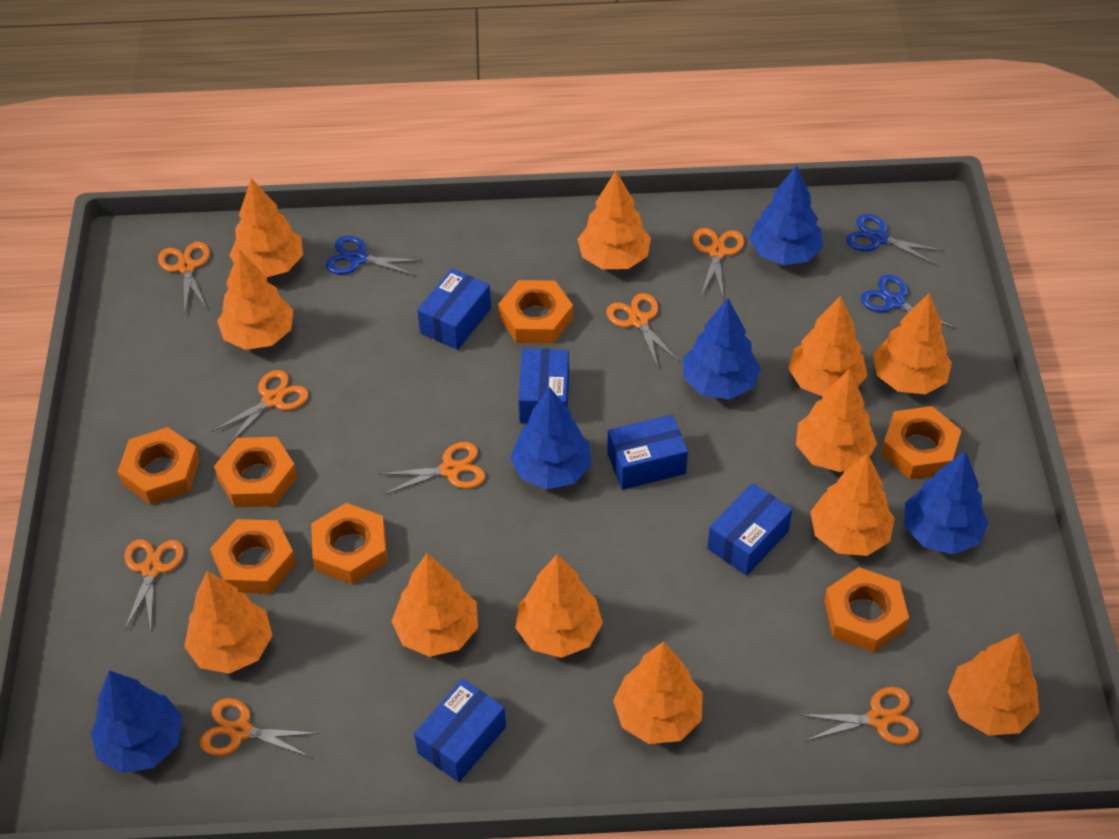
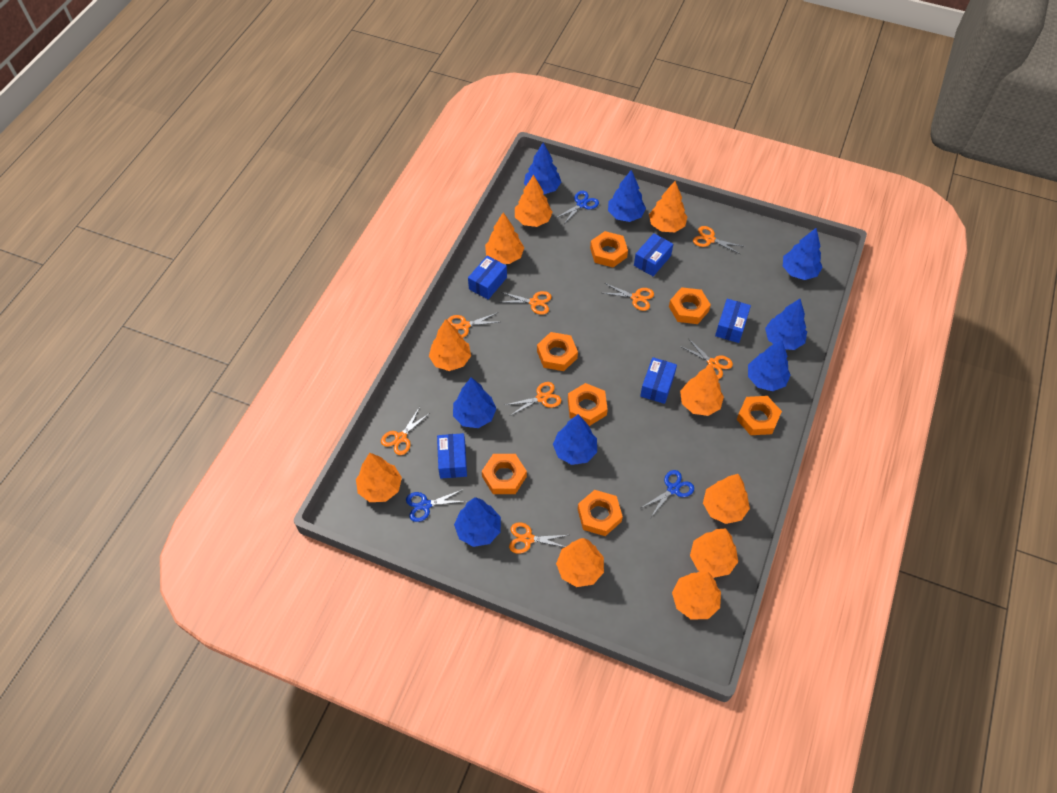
blue tree: 5 -> 8
orange tree: 12 -> 10

